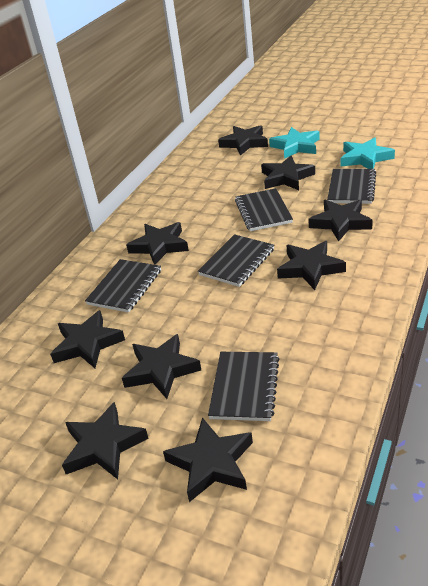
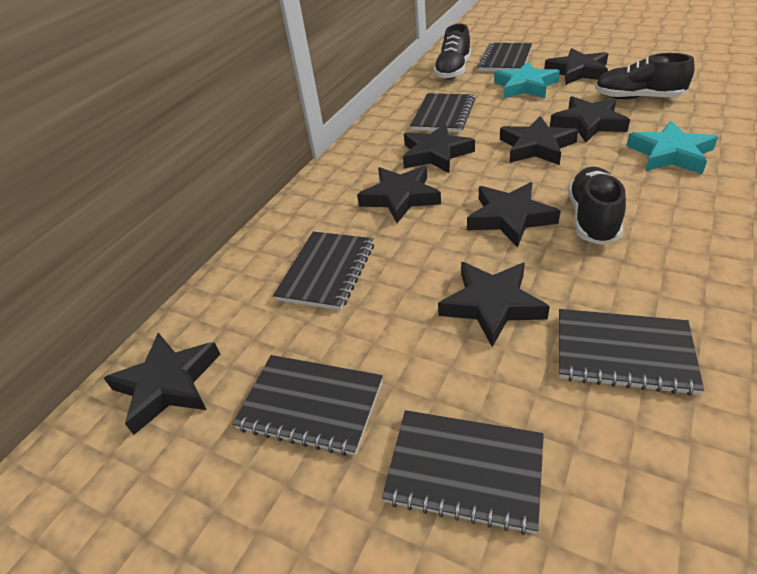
black notebook: 5 -> 6
black shoe: 0 -> 3
black star: 9 -> 8

